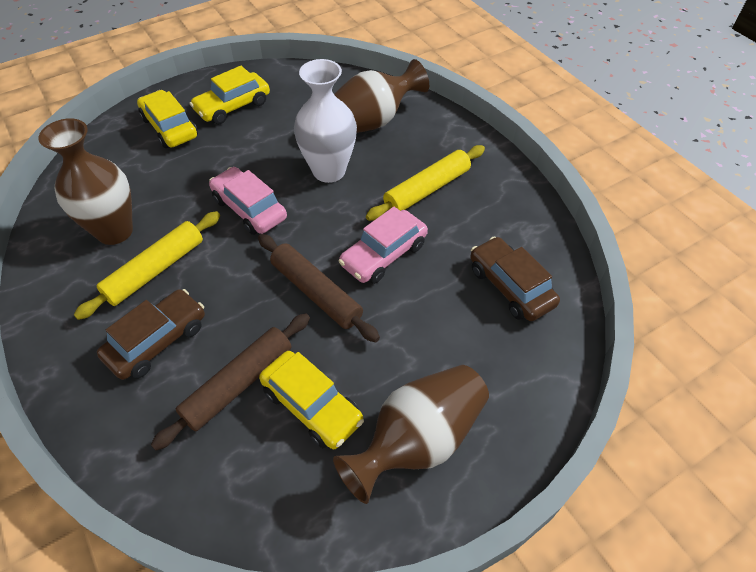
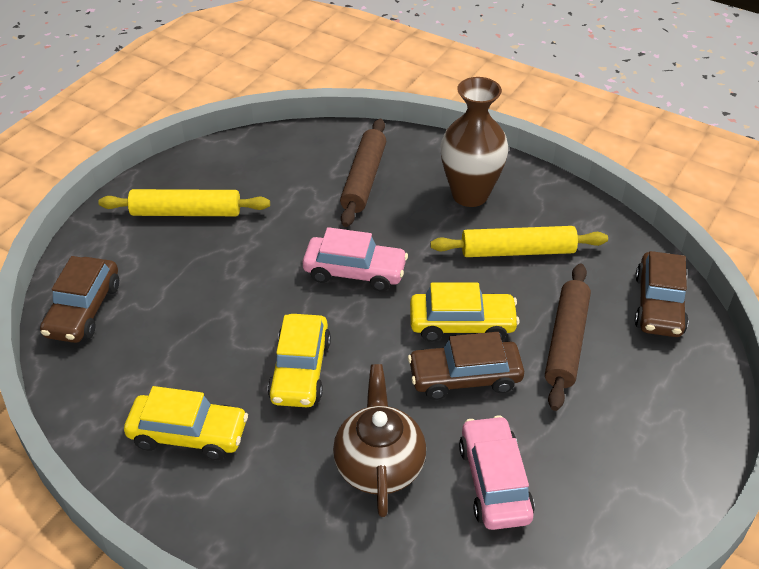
brown car: 2 -> 3
brown teapot: 0 -> 1
brown vase: 3 -> 1
white vase: 1 -> 0

